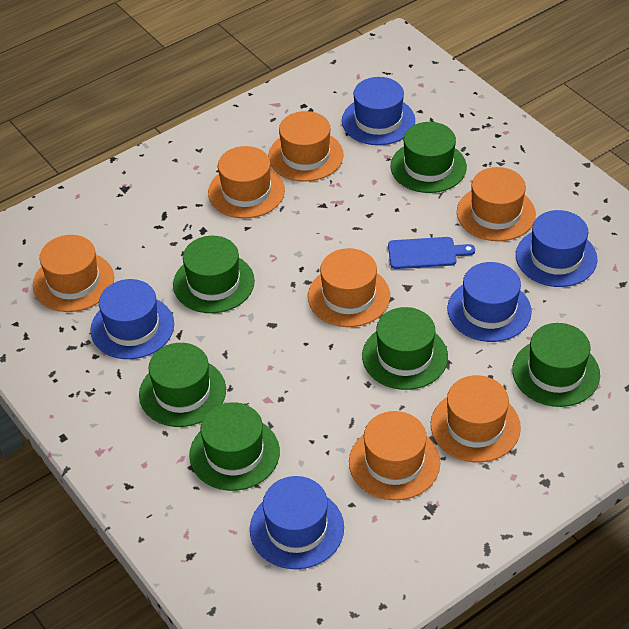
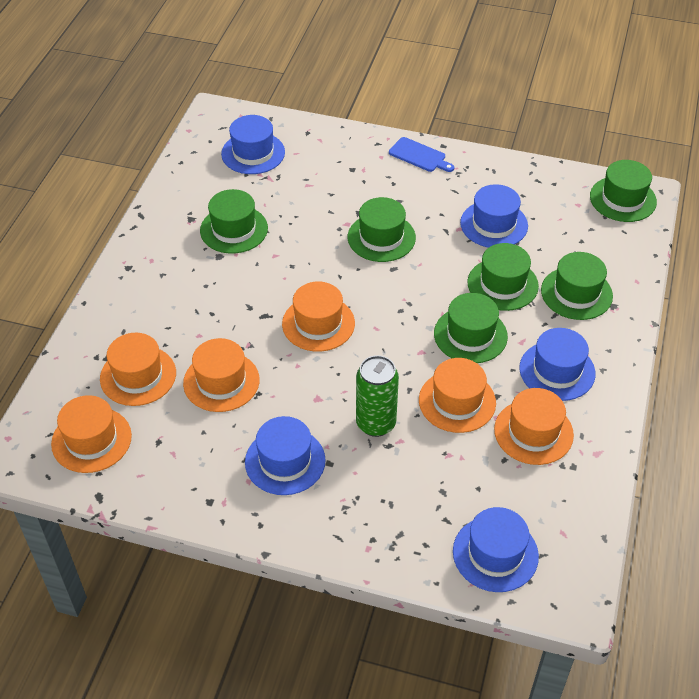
green can: 0 -> 1
orange hat: 7 -> 6

